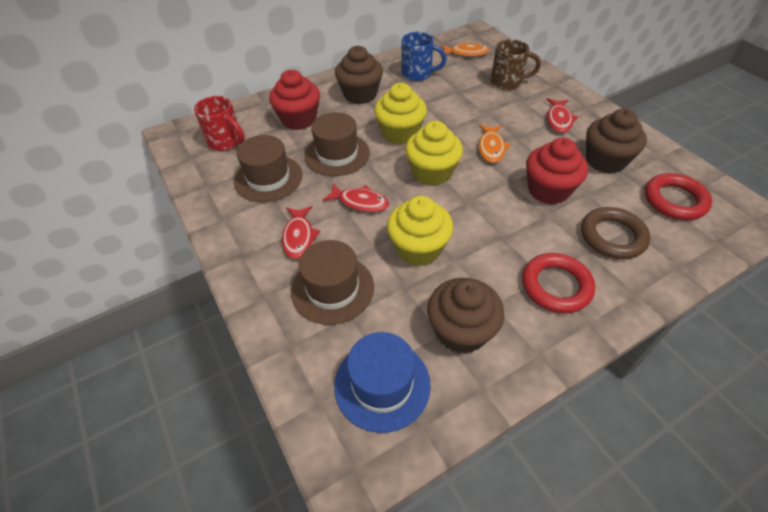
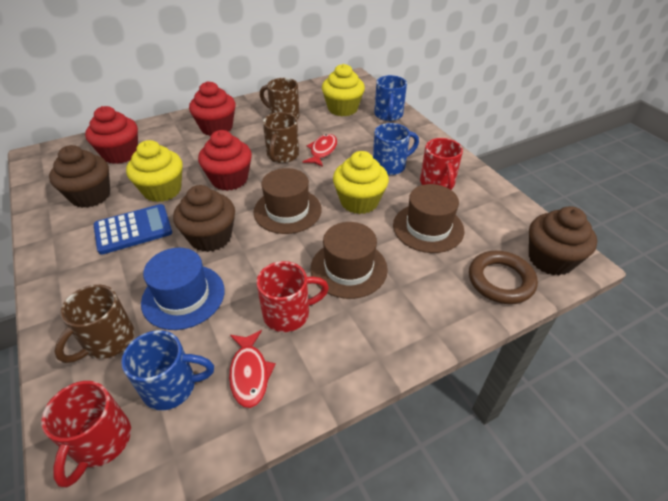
blue calculator: 0 -> 1
blue mug: 1 -> 3
brown mug: 1 -> 3
orange fish: 2 -> 0
red cupcake: 2 -> 3
red fish: 3 -> 2
red mug: 1 -> 3
red ring: 2 -> 0

